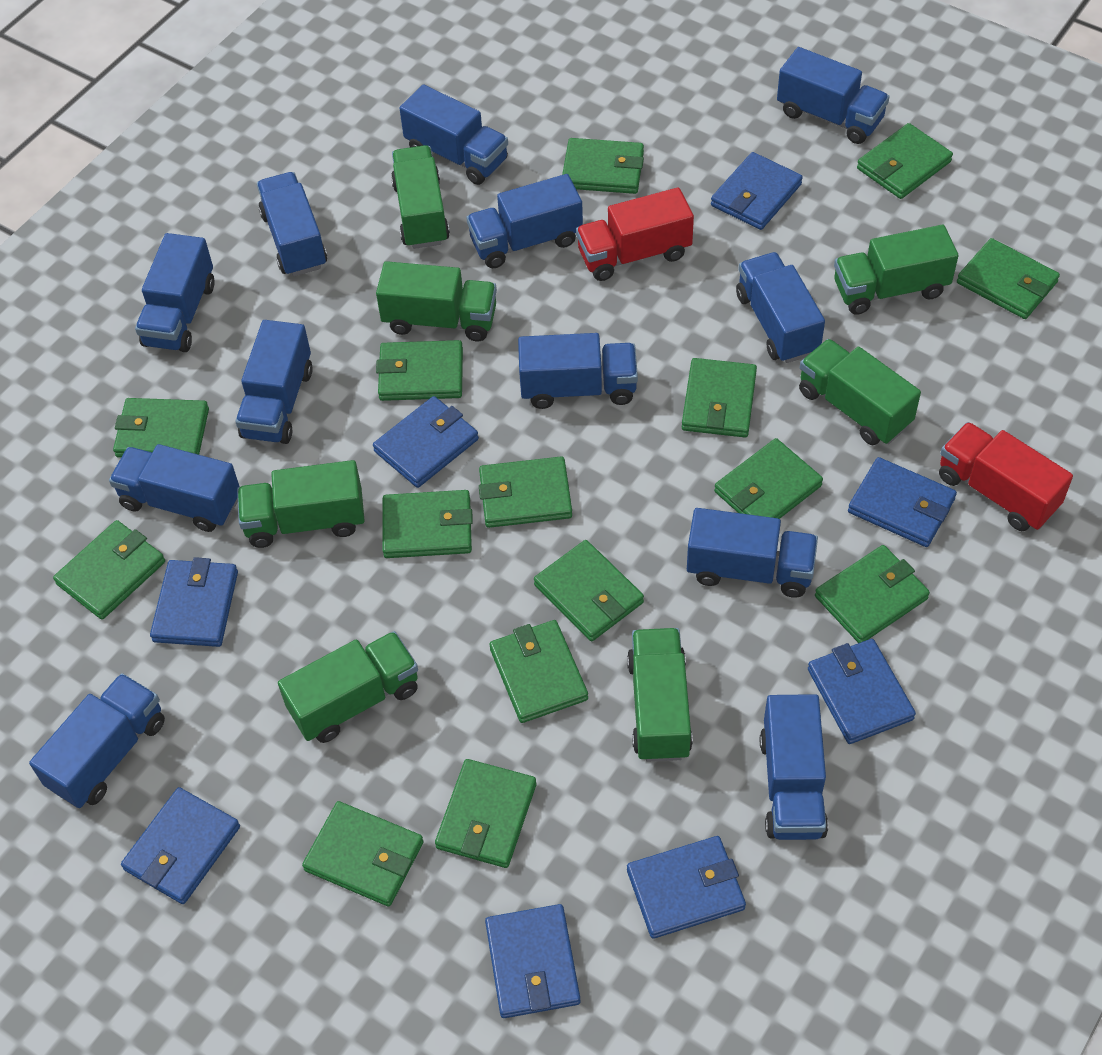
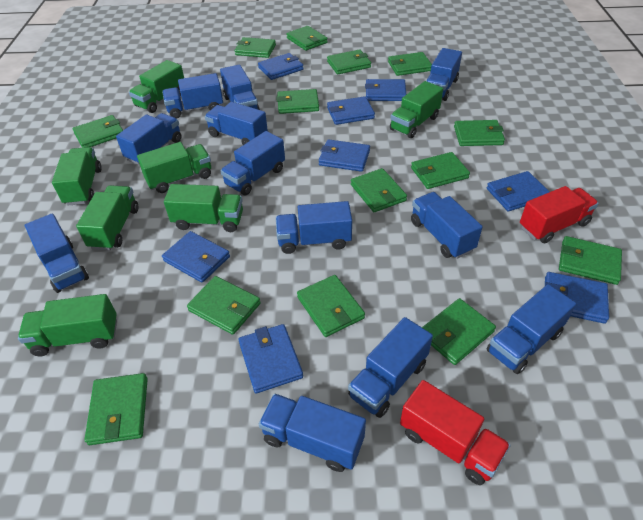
green wallet: 15 -> 14

